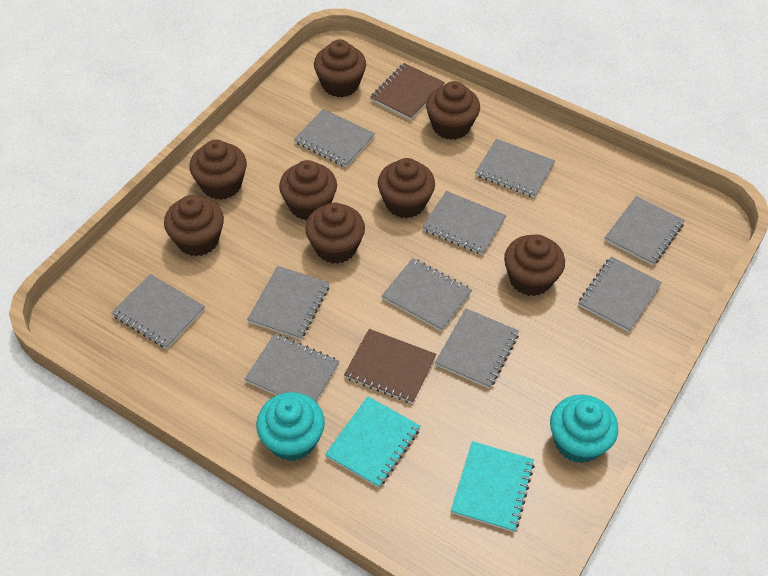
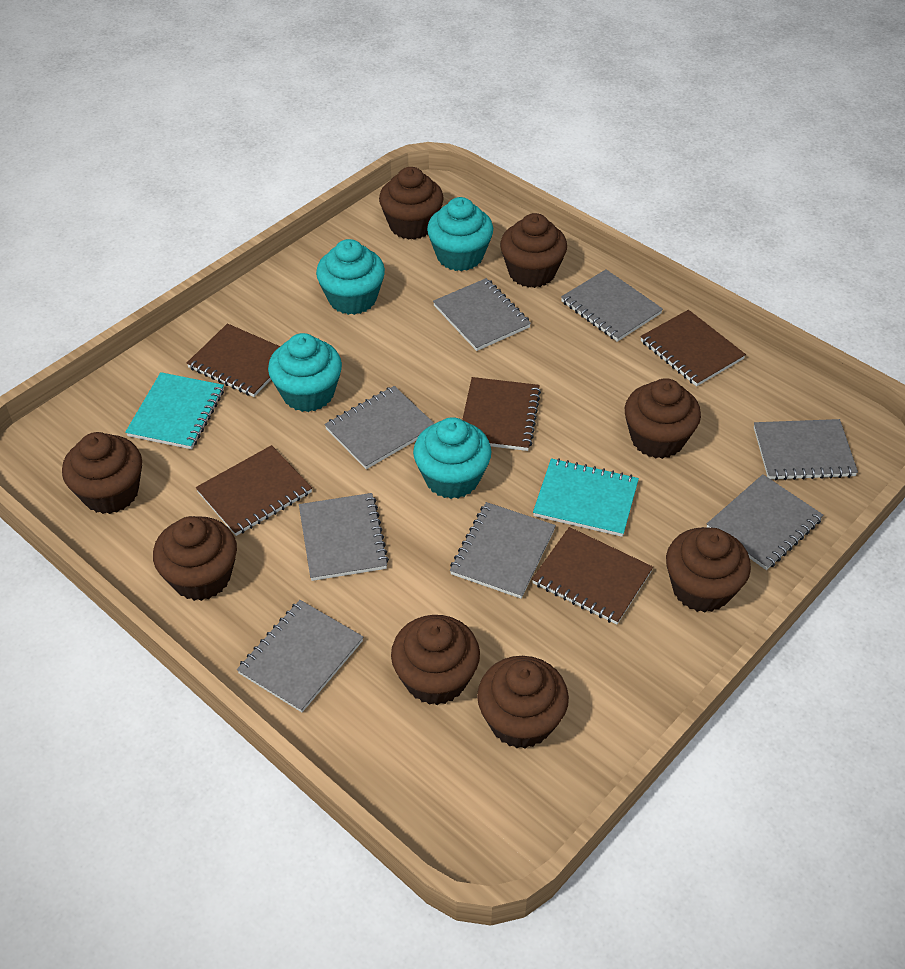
brown notebook: 2 -> 5
grey notebook: 10 -> 8
turquoise cupcake: 2 -> 4

